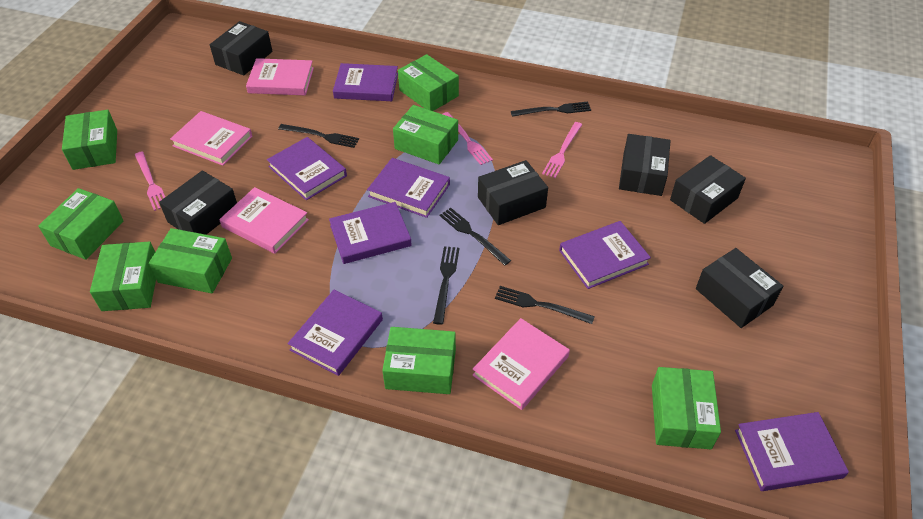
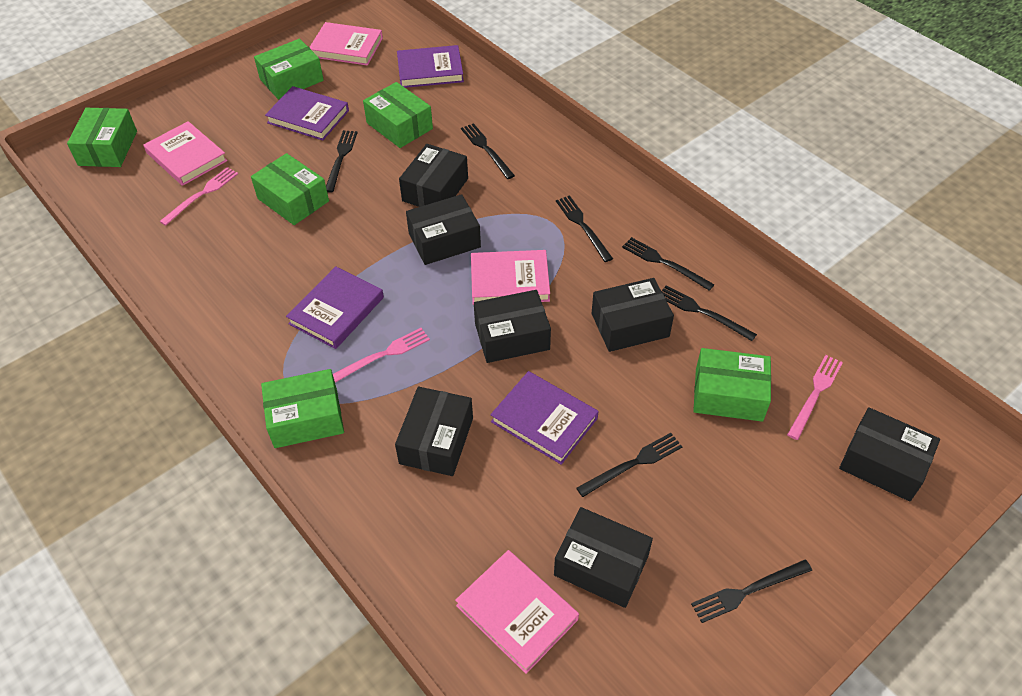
black box: 6 -> 7
black fork: 5 -> 7
green box: 8 -> 6
purple book: 7 -> 4

